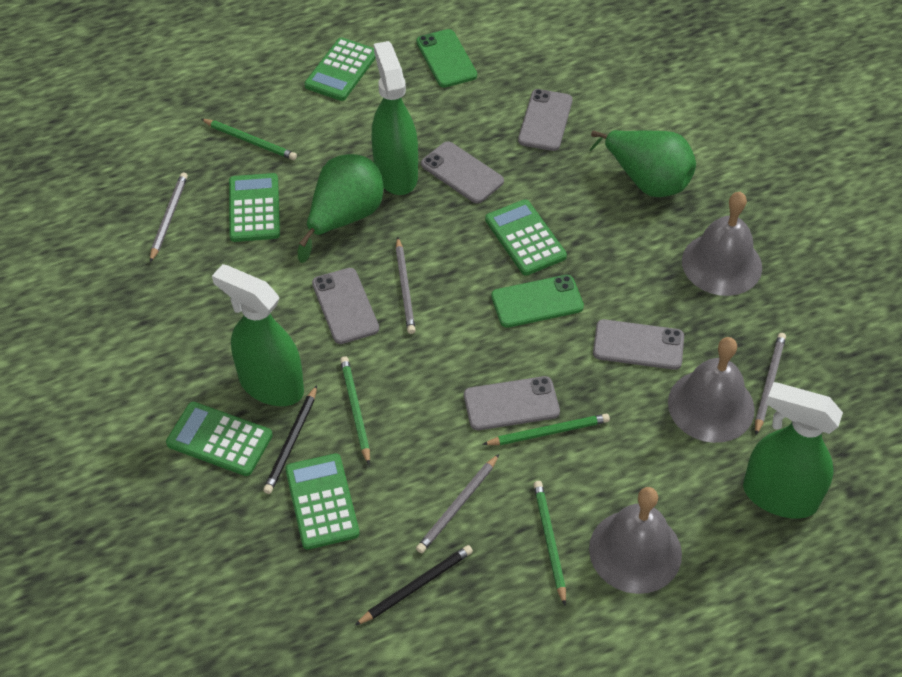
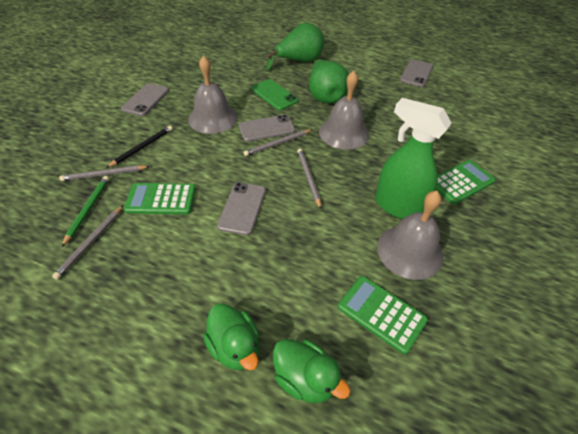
black pencil: 2 -> 1
green calculator: 5 -> 3
green duck: 0 -> 2
green pencil: 4 -> 1
green phone: 2 -> 1
green spray bottle: 3 -> 1
grey phone: 5 -> 4

